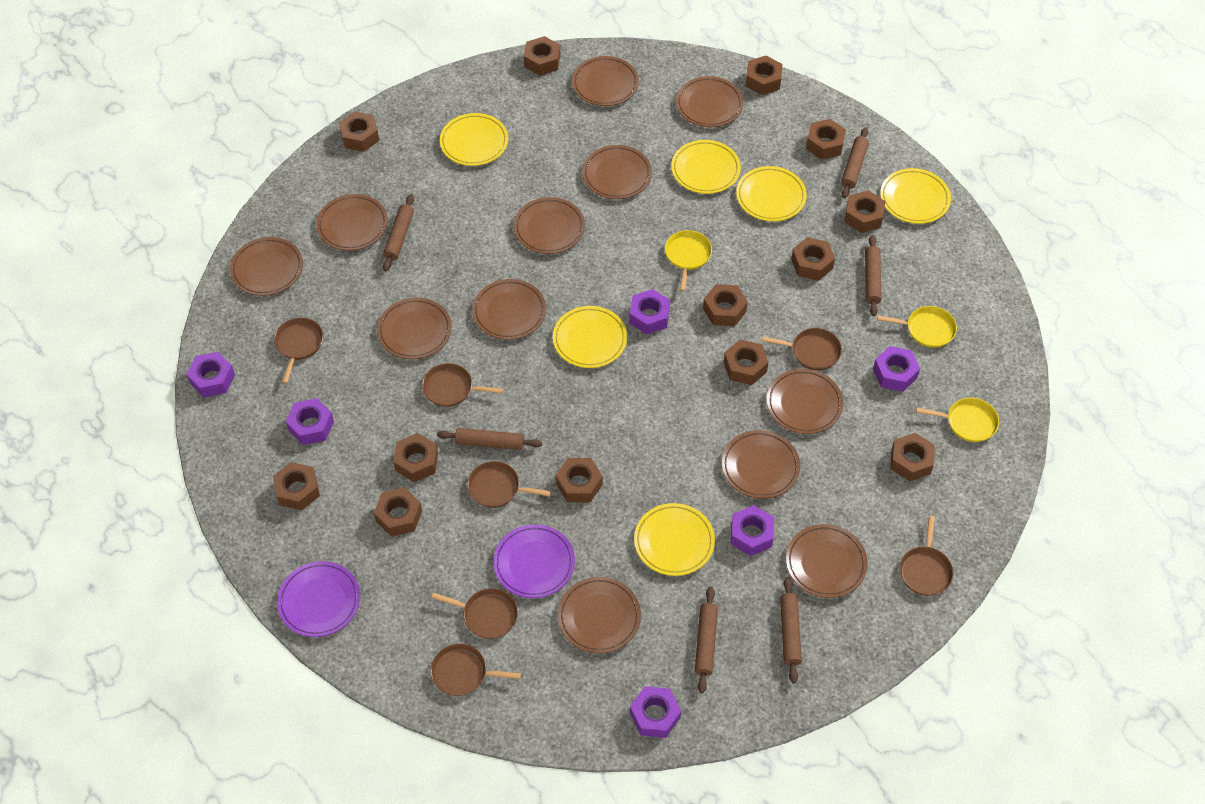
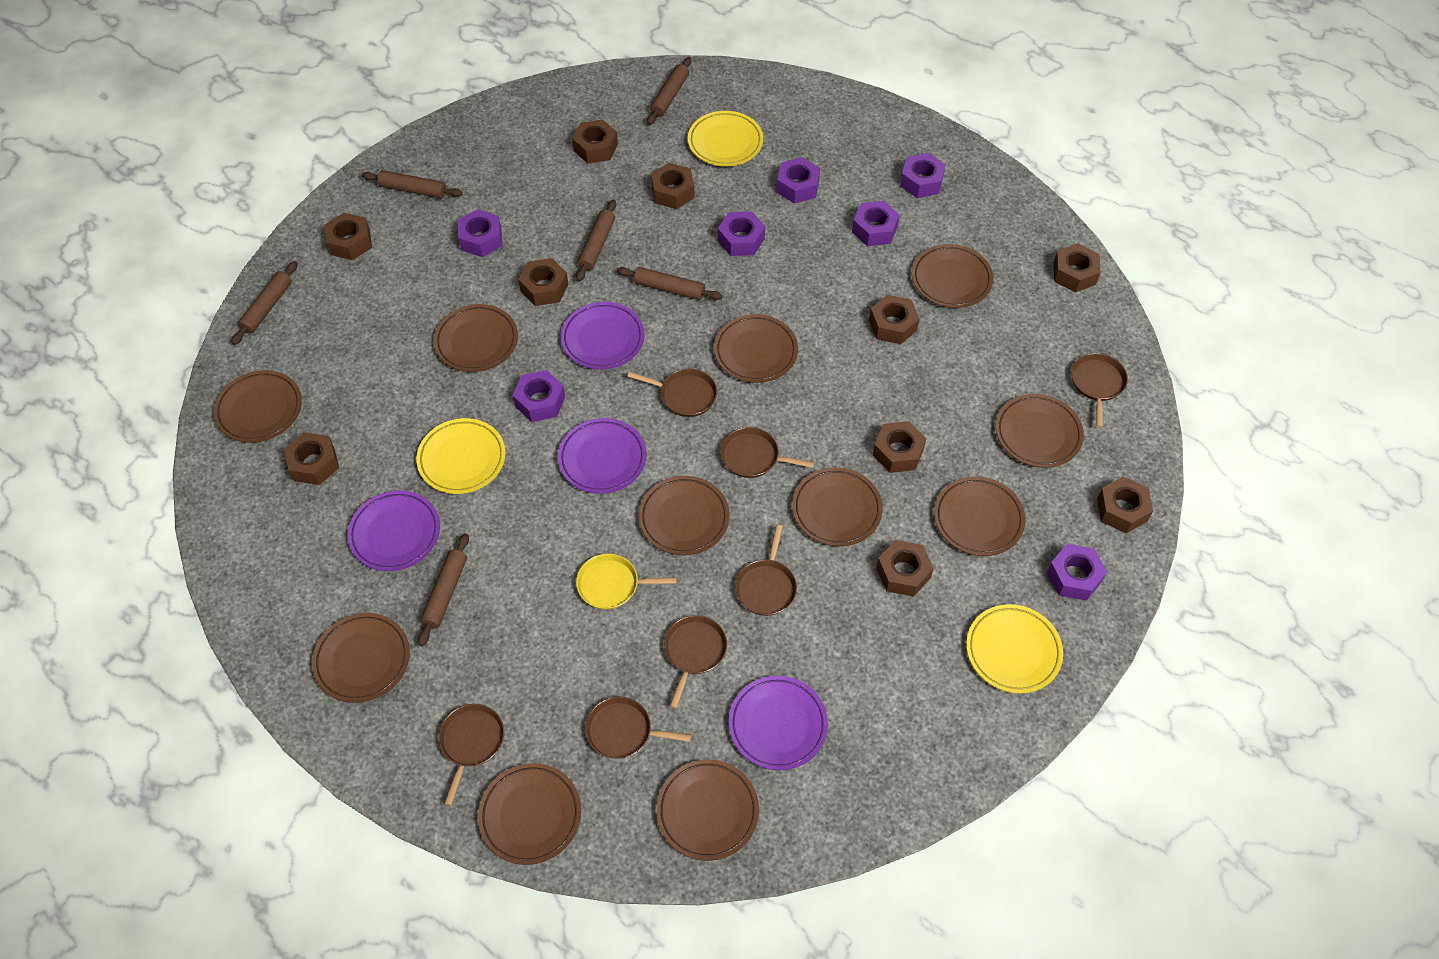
brown nut: 13 -> 10
brown plate: 12 -> 11
purple nut: 6 -> 7
purple plate: 2 -> 4
yellow pan: 3 -> 1
yellow plate: 6 -> 3

